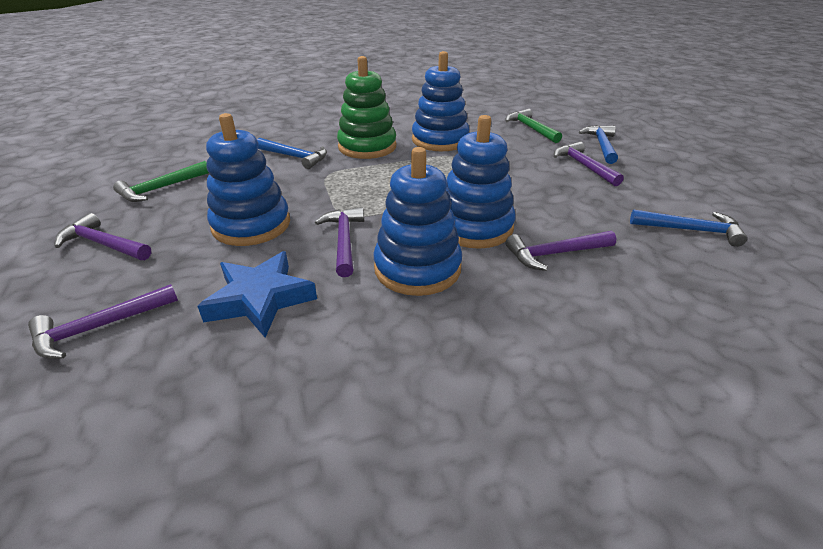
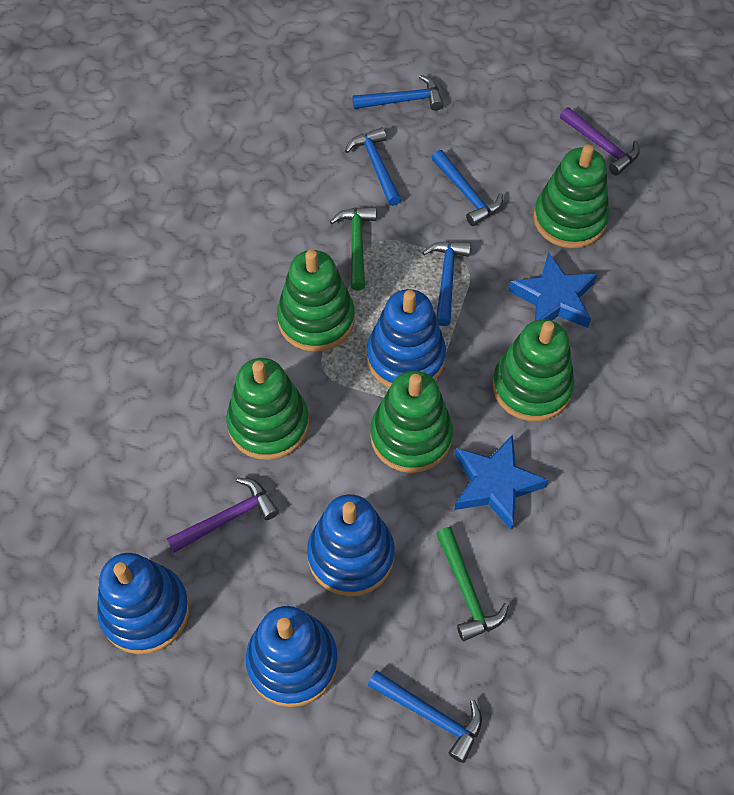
blue hammer: 3 -> 5
blue star: 1 -> 2
green stacking toy: 1 -> 5
purple hammer: 5 -> 2

